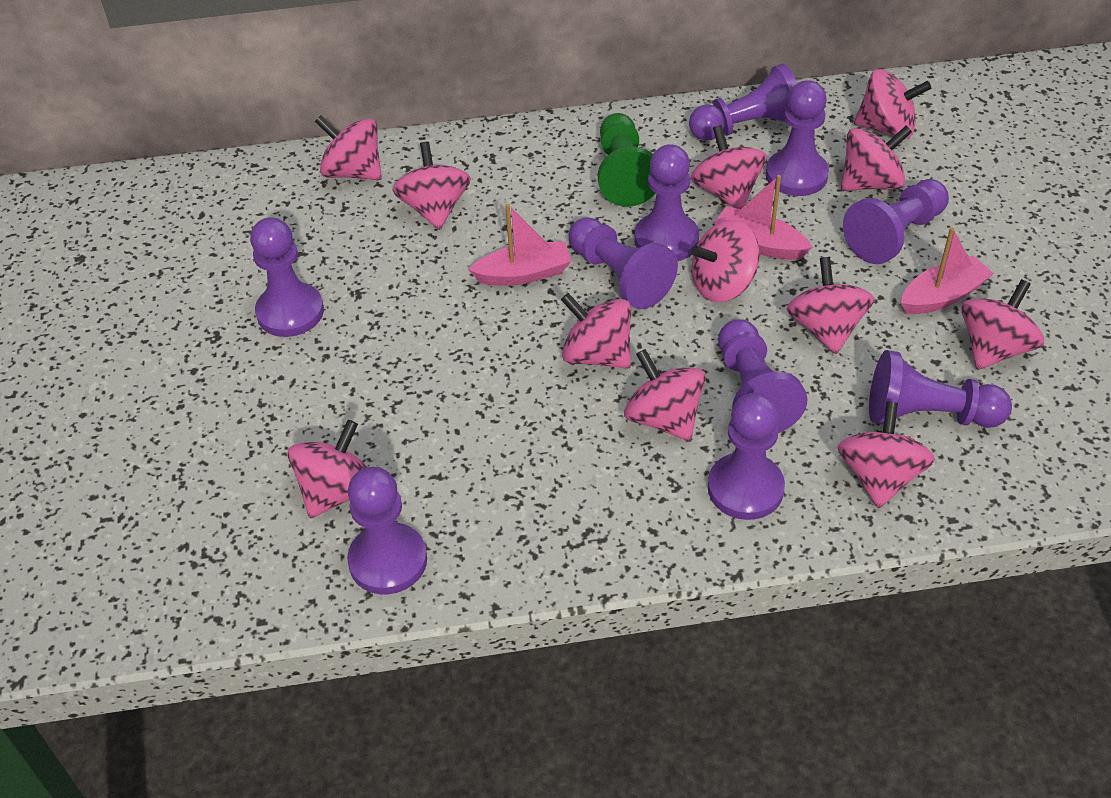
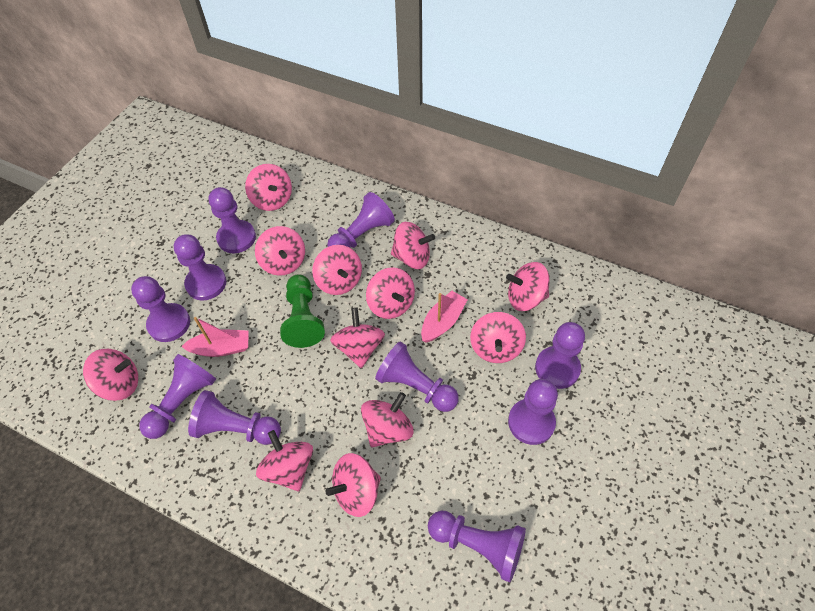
pink boat: 3 -> 2

